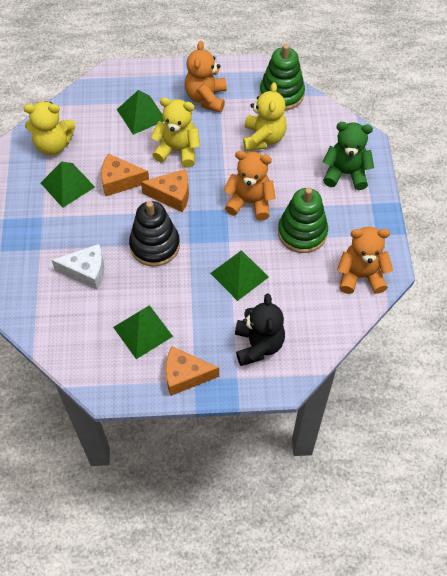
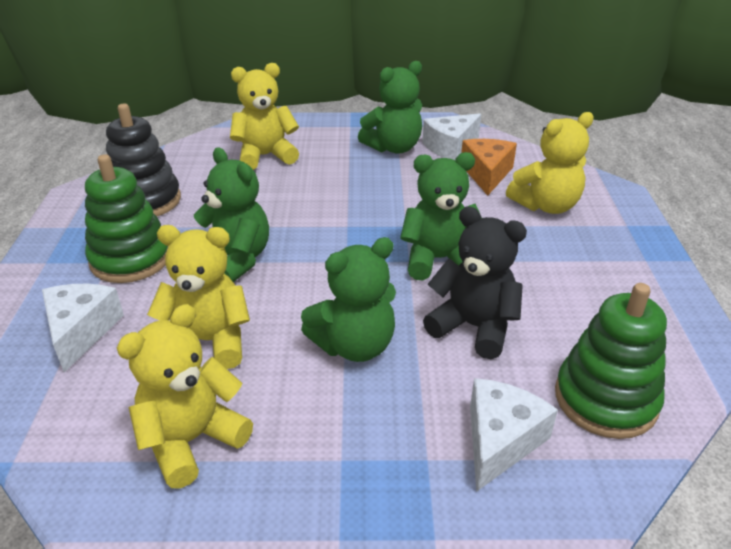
green pyramid: 4 -> 0
green teddy bear: 1 -> 4
orange cheese: 3 -> 1
orange teddy bear: 3 -> 0
white cheese: 1 -> 3
yellow teddy bear: 3 -> 4

